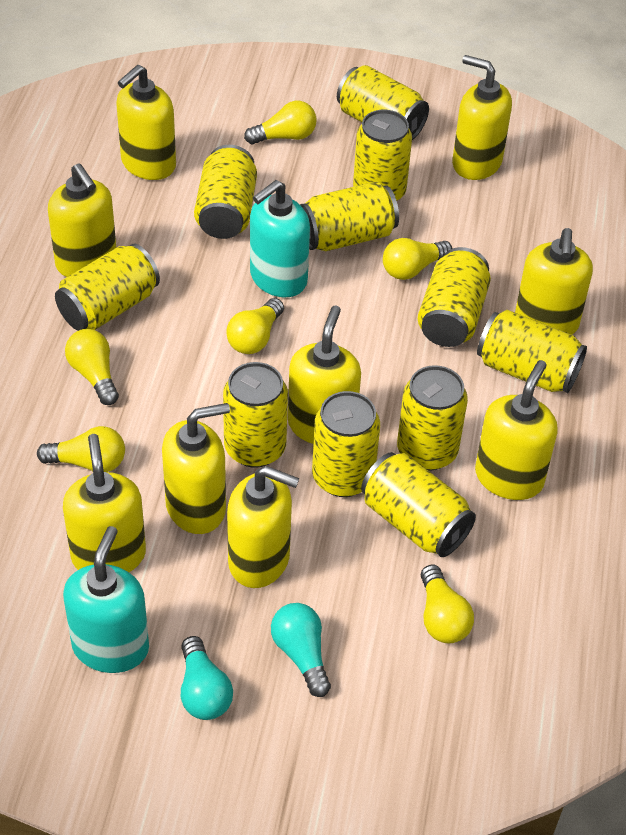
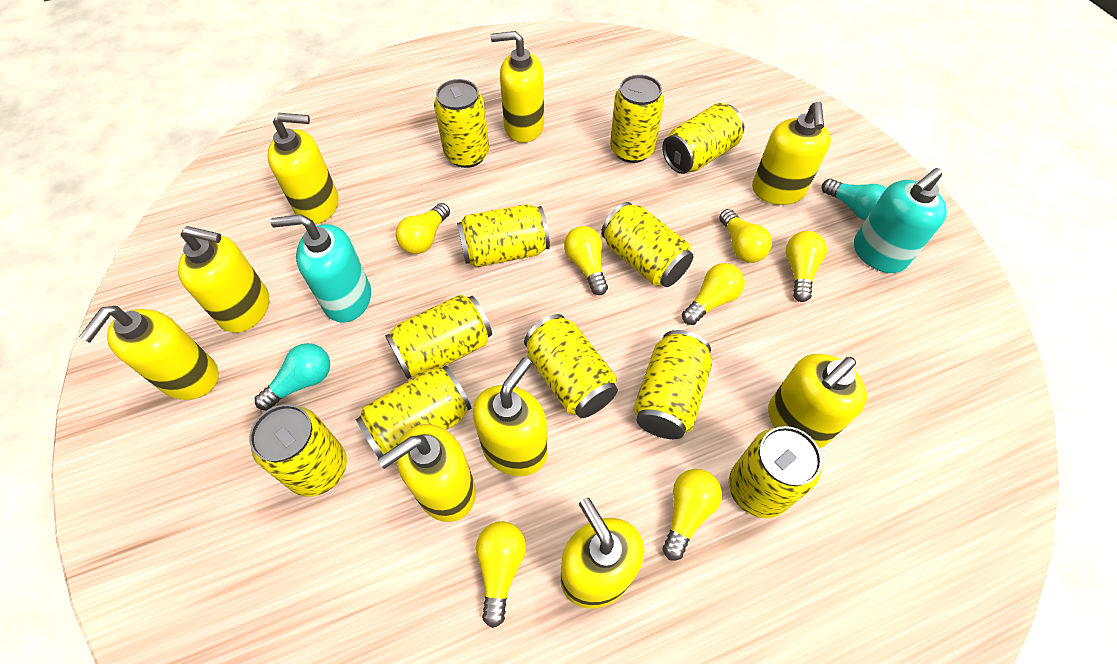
yellow light bulb: 6 -> 7

